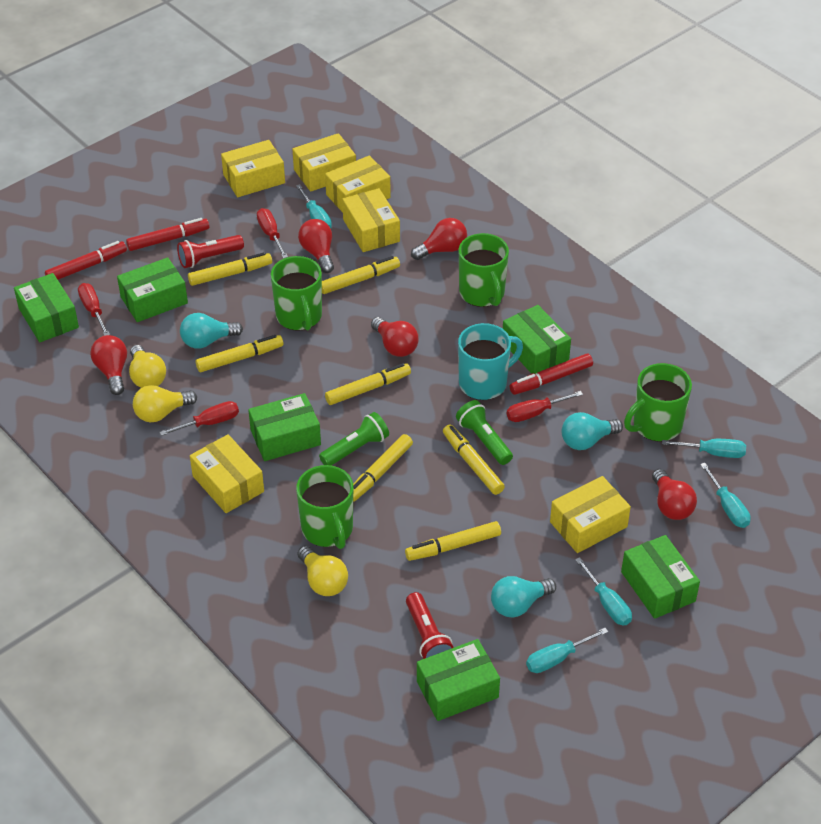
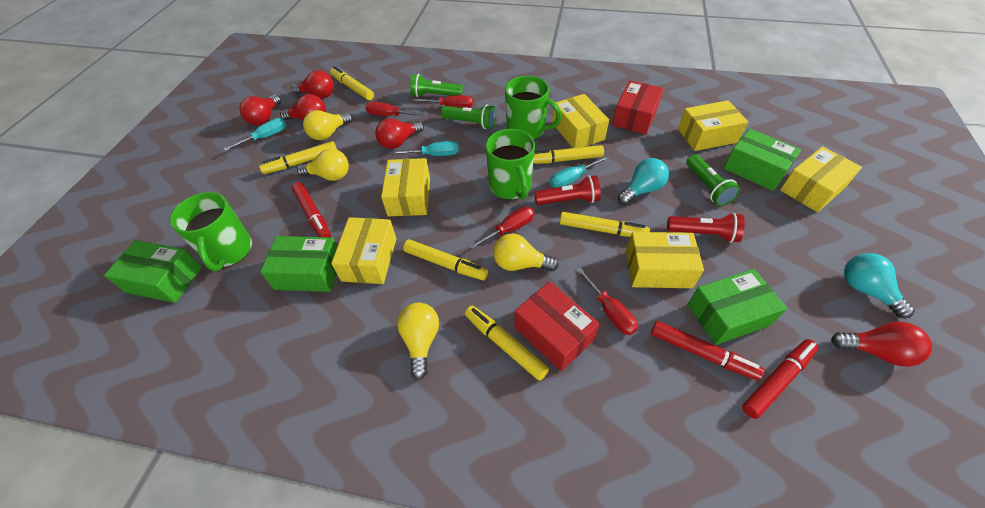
green box: 6 -> 4
green flashlight: 2 -> 3
green mug: 4 -> 3
red box: 0 -> 2
turquoise light bulb: 3 -> 2
turquoise mug: 1 -> 0
turquoise screwdriver: 5 -> 3
yellow light bulb: 3 -> 4
yellow marker: 7 -> 6

